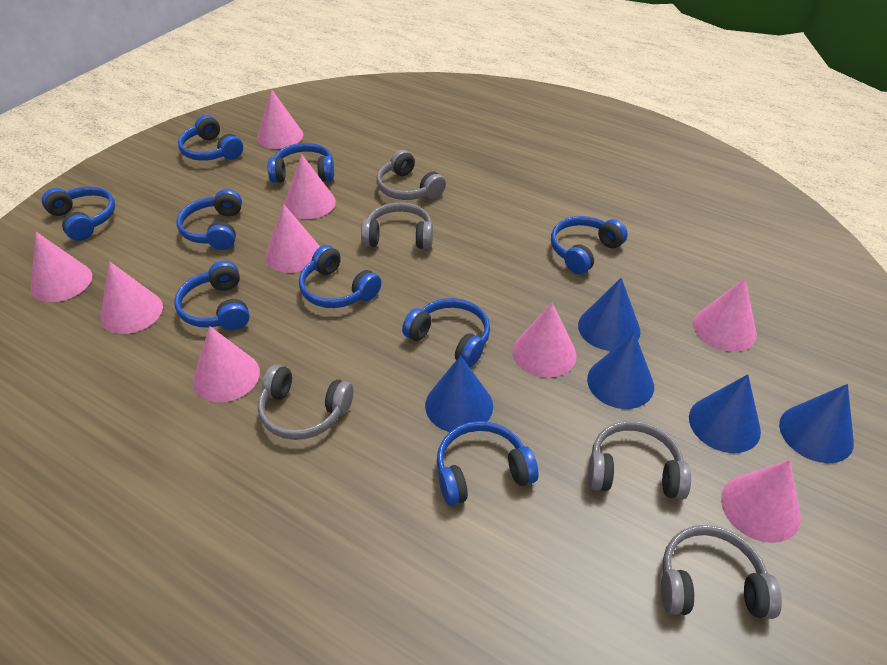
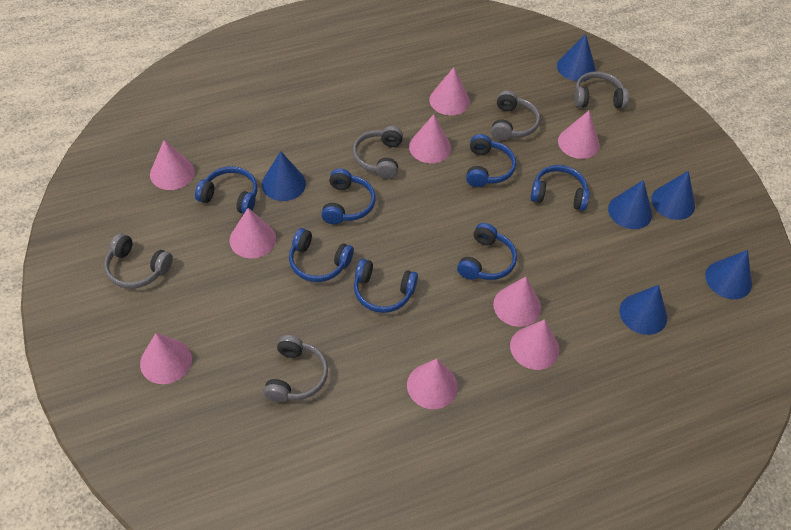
blue cone: 5 -> 6
blue headphones: 9 -> 7

